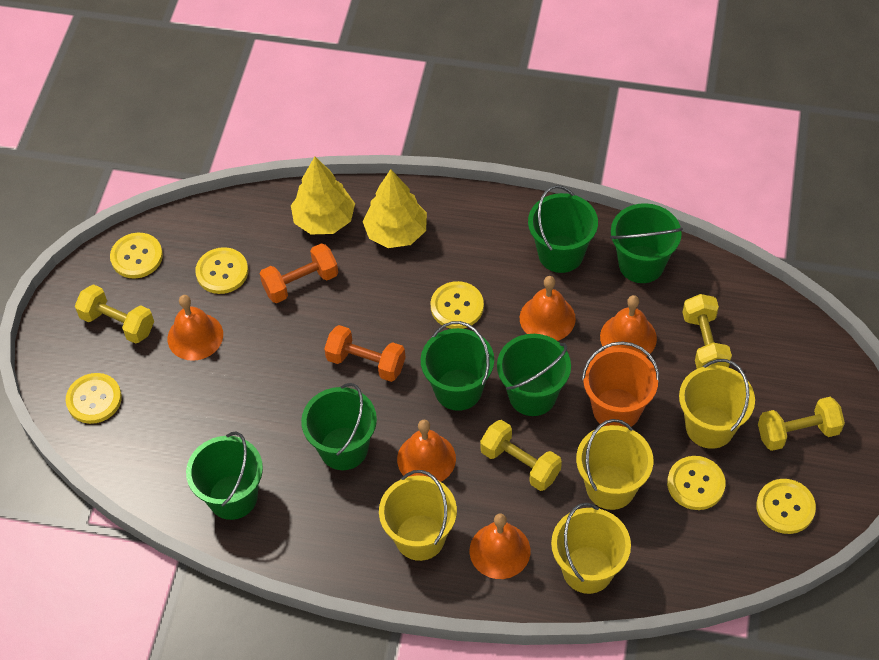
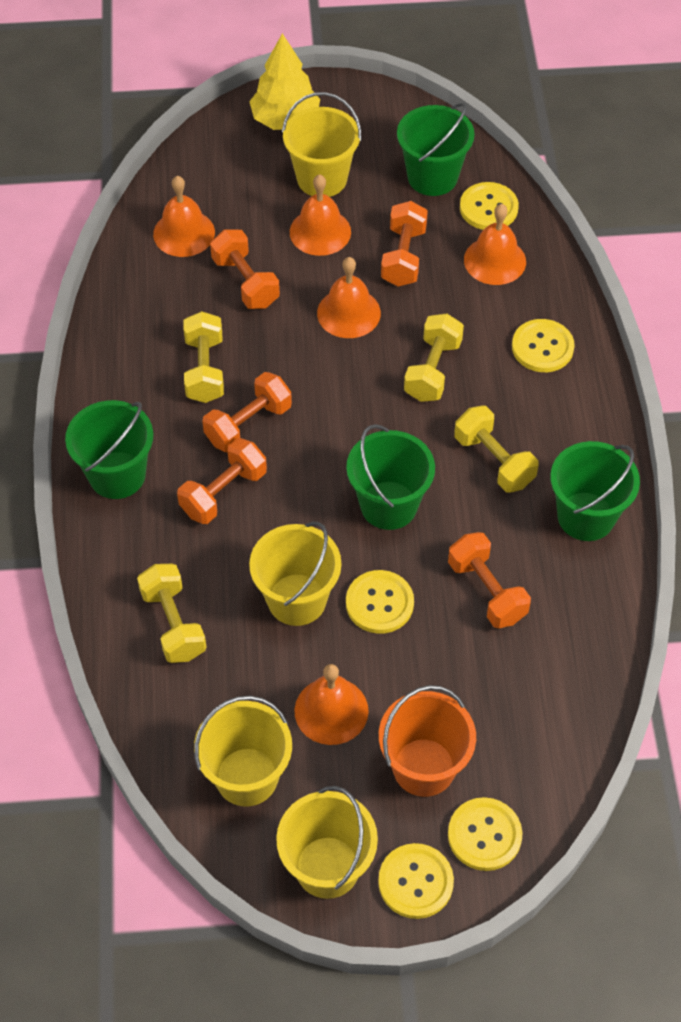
green bucket: 6 -> 4
orange dumbbell: 2 -> 5
yellow button: 6 -> 5
yellow tree: 2 -> 1

